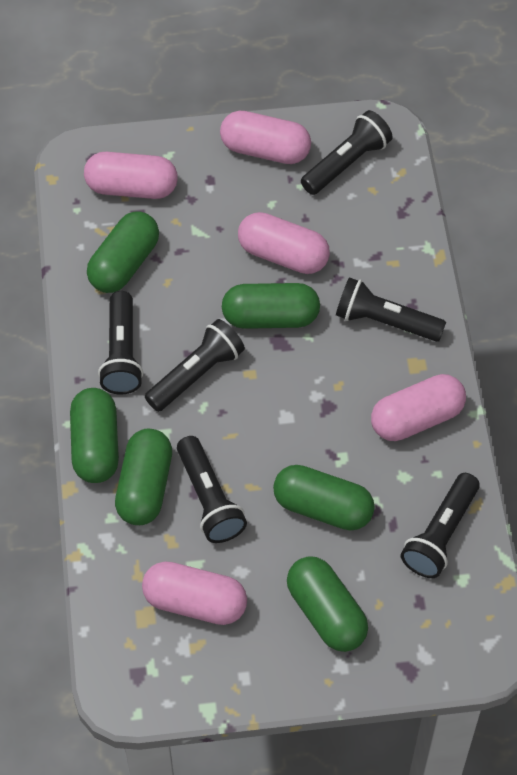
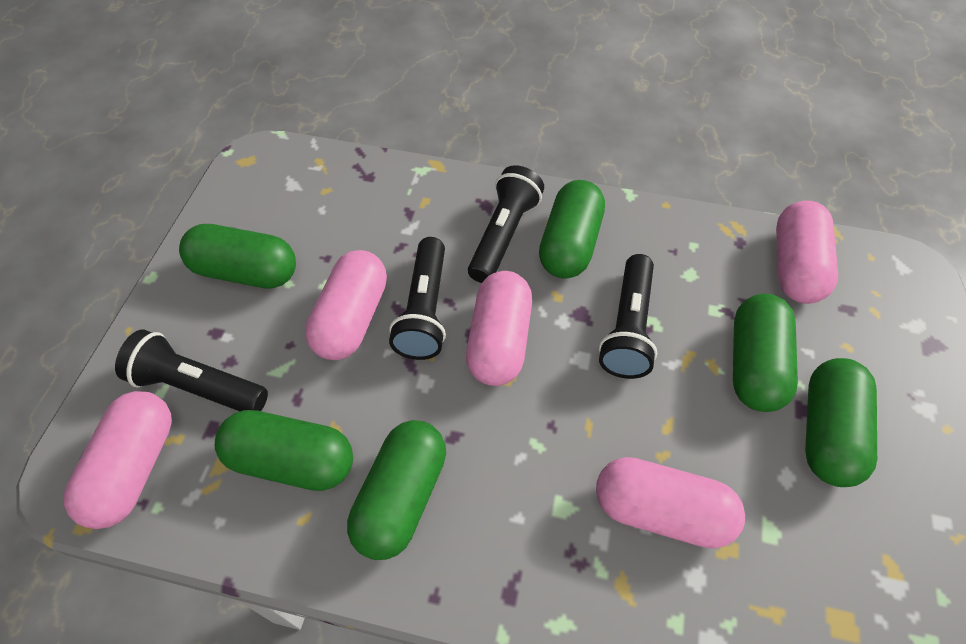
black flashlight: 6 -> 4

